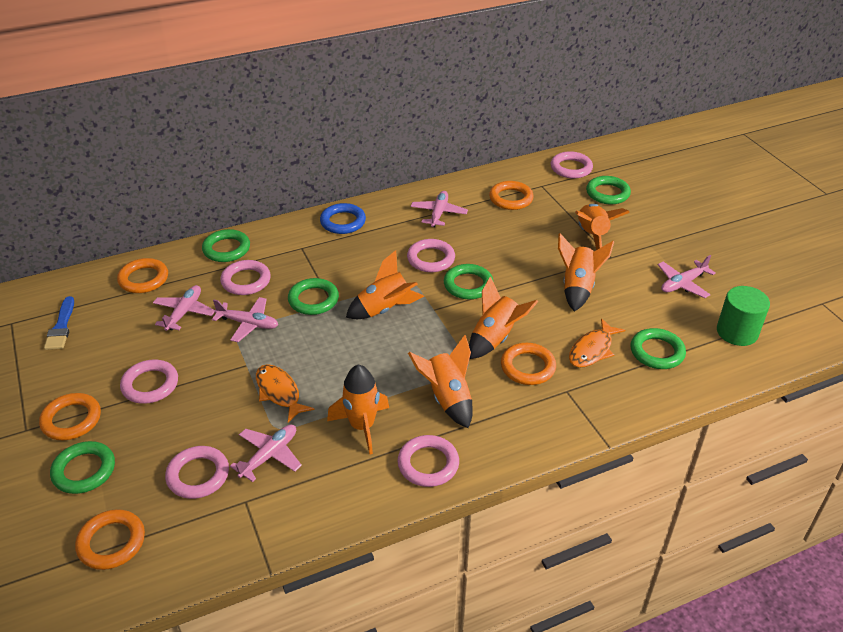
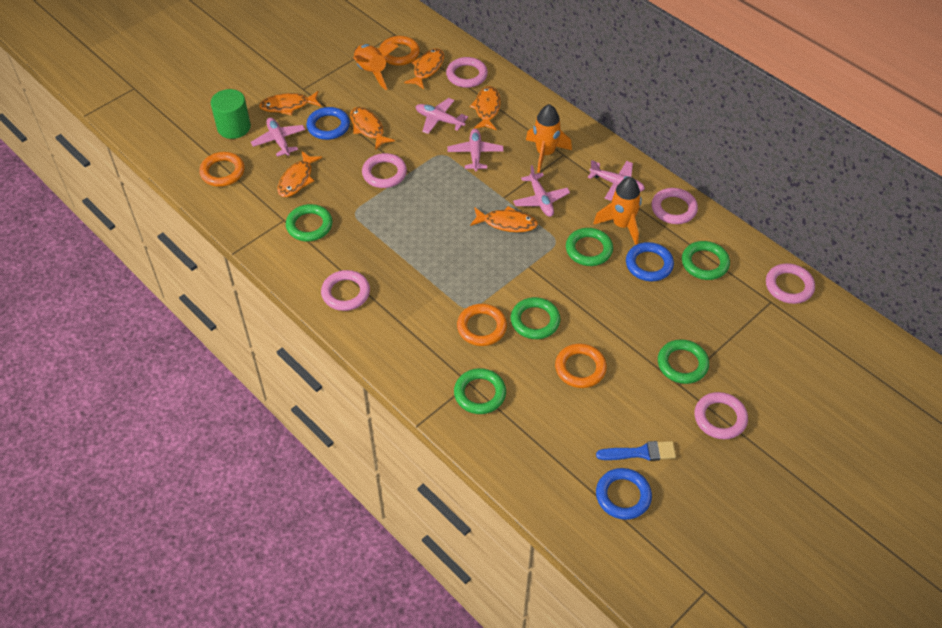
blue ring: 1 -> 3
orange fish: 2 -> 6
orange ring: 5 -> 4
orange rocket: 6 -> 3

